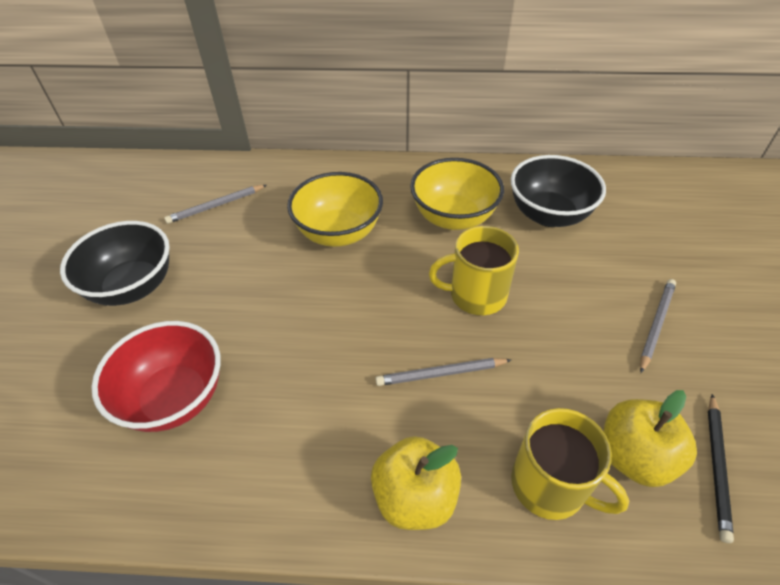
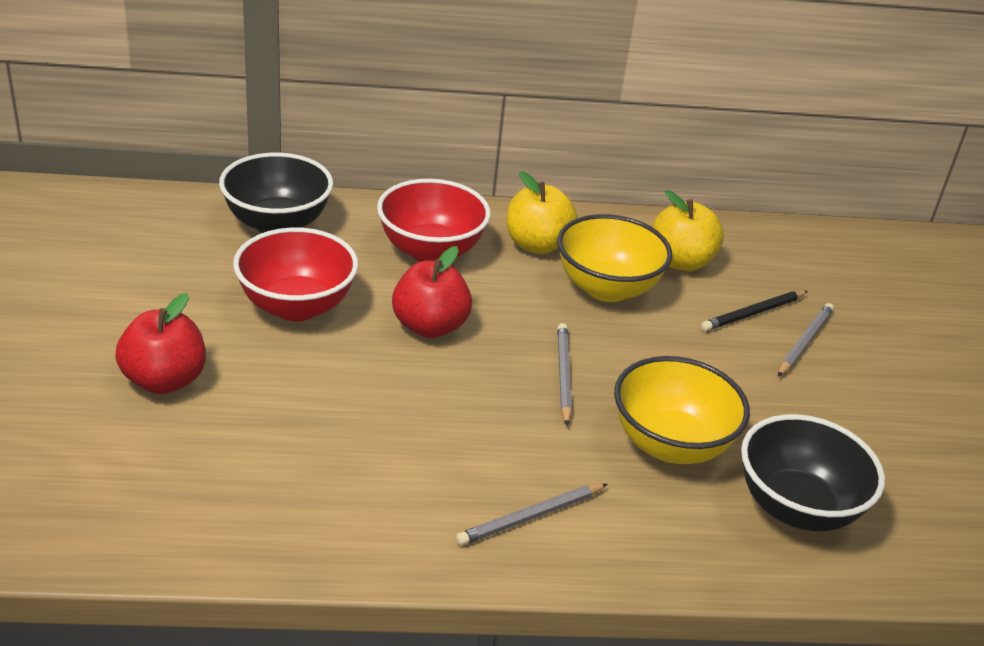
red apple: 0 -> 2
red bowl: 1 -> 2
yellow mug: 2 -> 0

